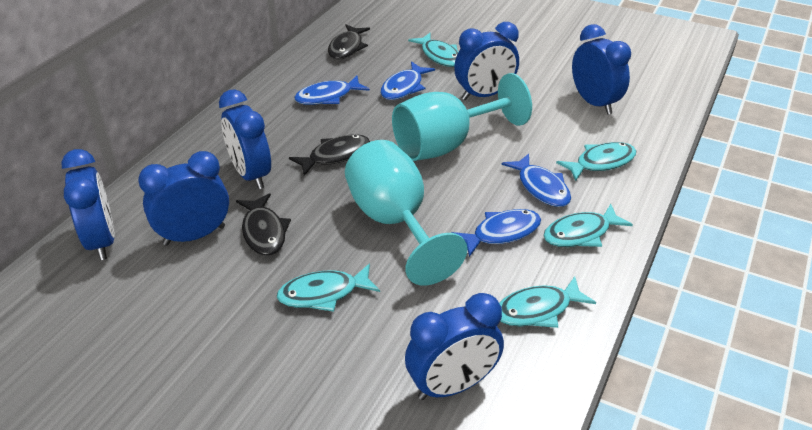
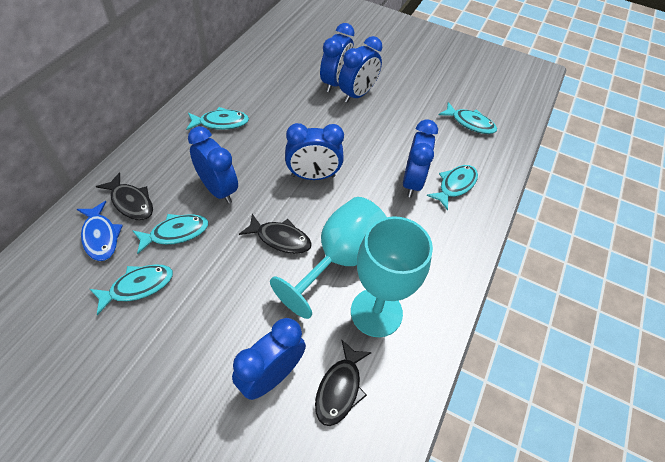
blue fish: 4 -> 1

